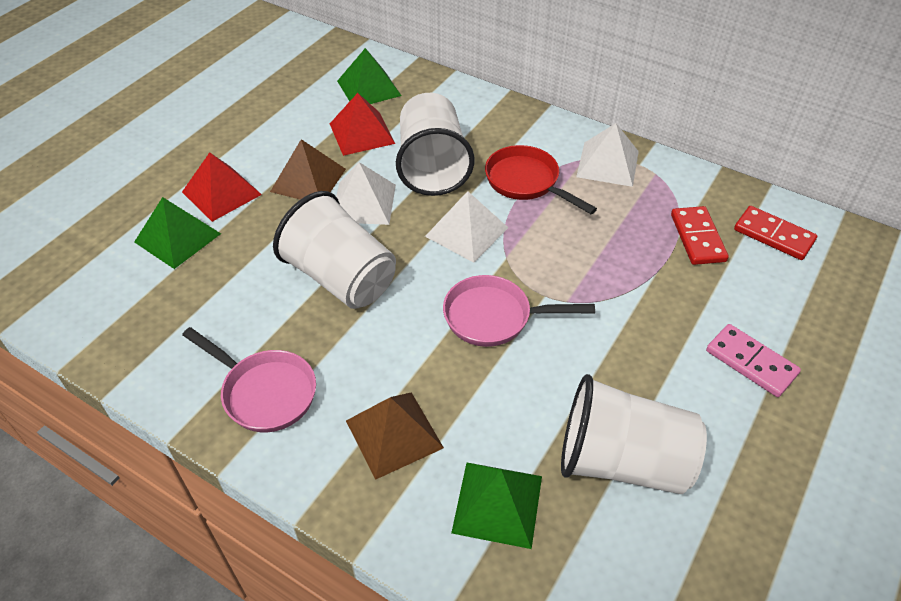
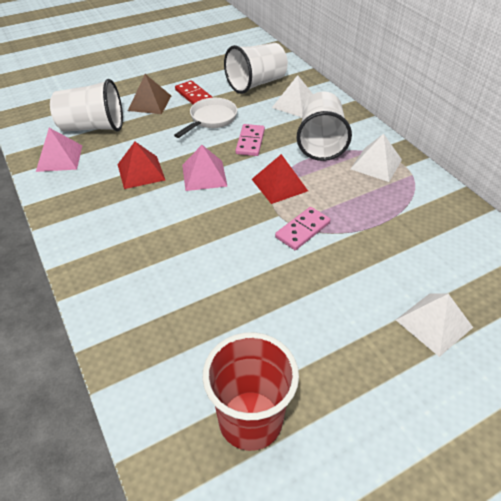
brown pyramid: 2 -> 1
green pyramid: 3 -> 0
pink domino: 1 -> 2
pink pan: 2 -> 0
pink pyramid: 0 -> 2
red cup: 0 -> 1
red domino: 2 -> 1
red pan: 1 -> 0
white pan: 0 -> 1

